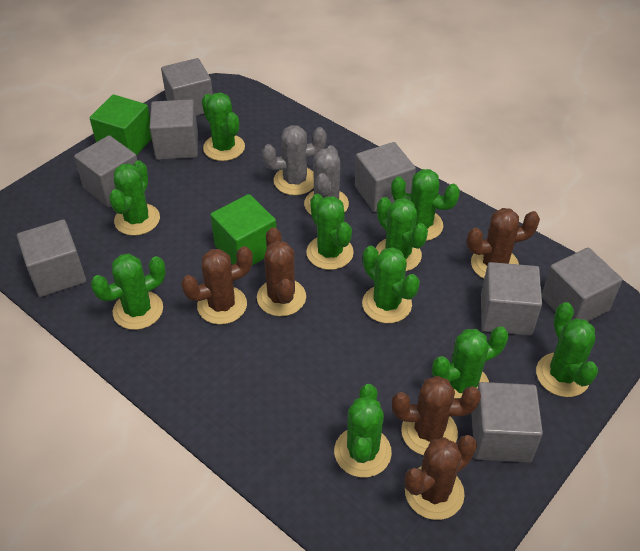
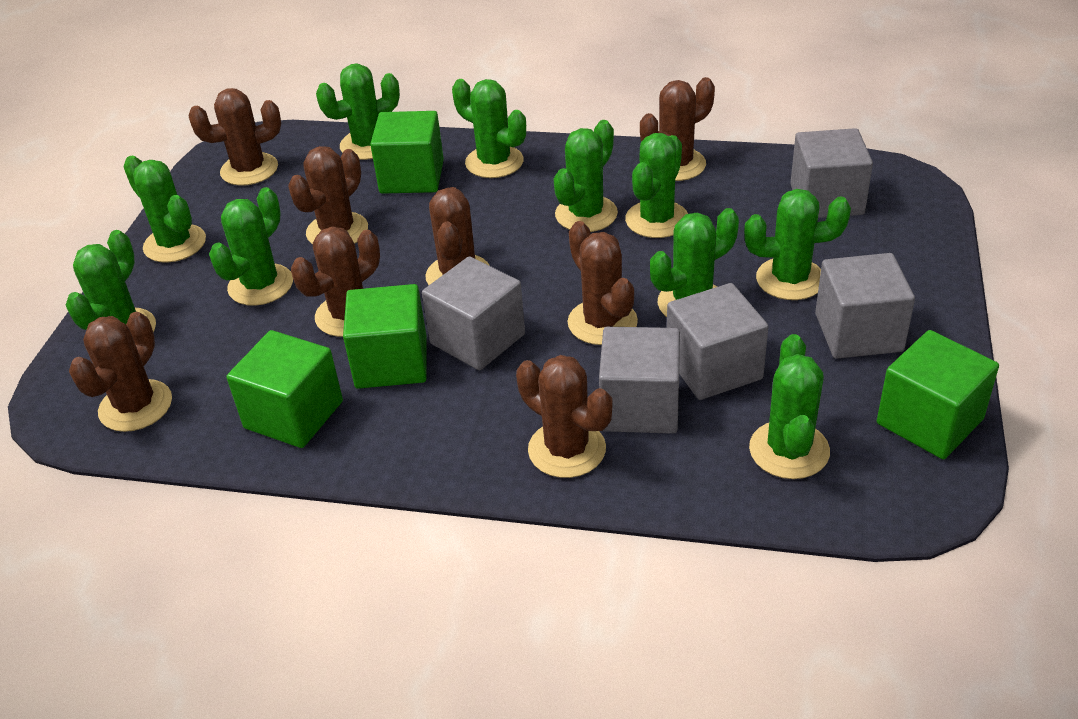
brown cactus: 5 -> 8
green cube: 2 -> 4
grey cactus: 2 -> 0
grey cube: 8 -> 5

